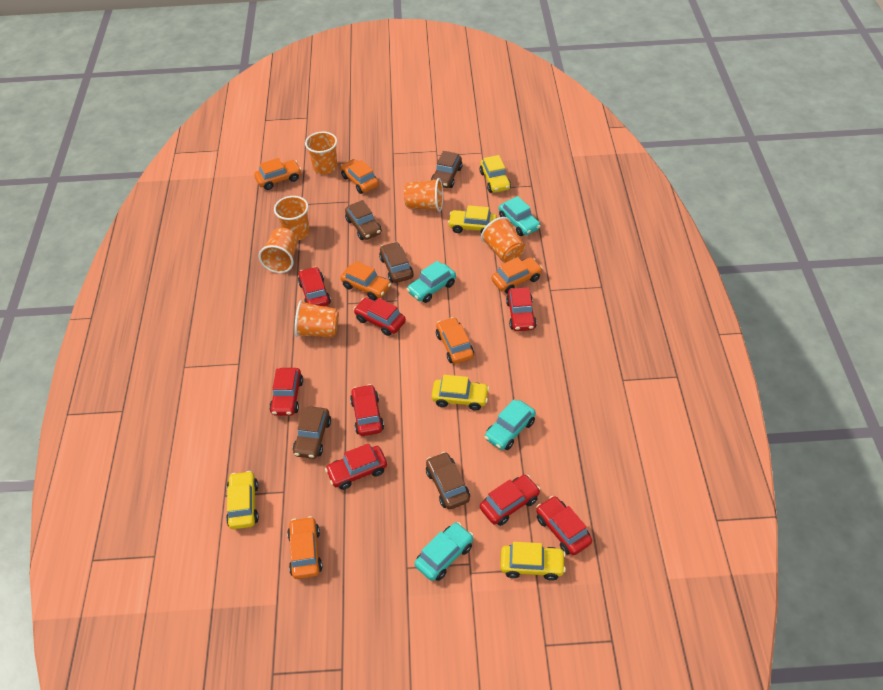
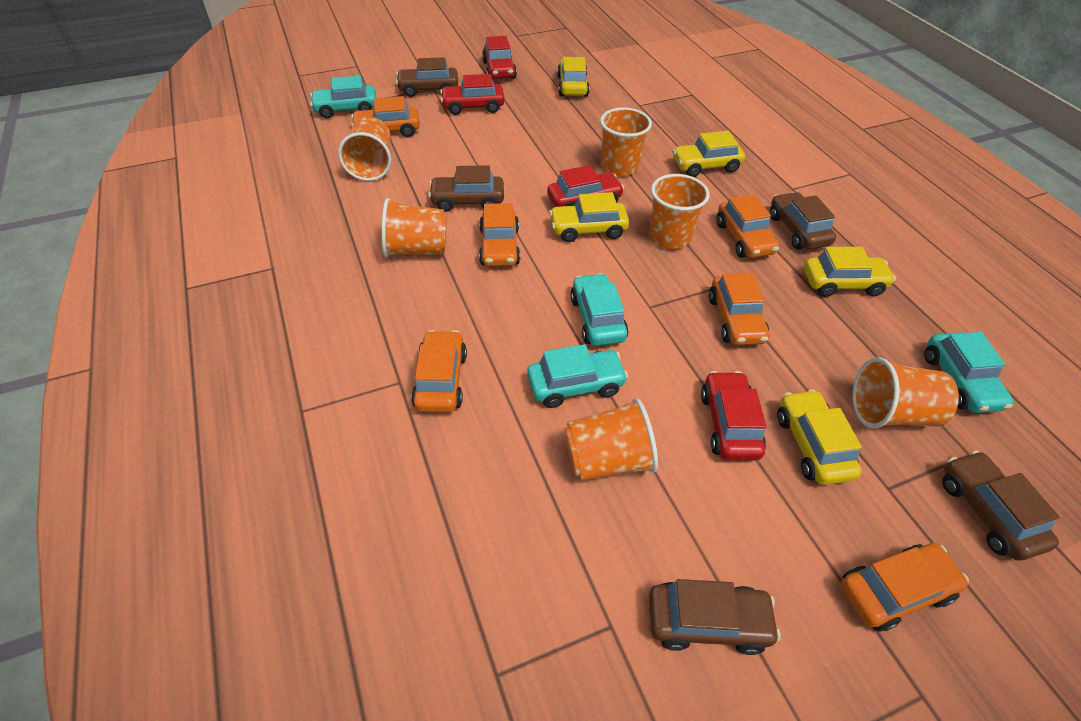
red car: 8 -> 4

